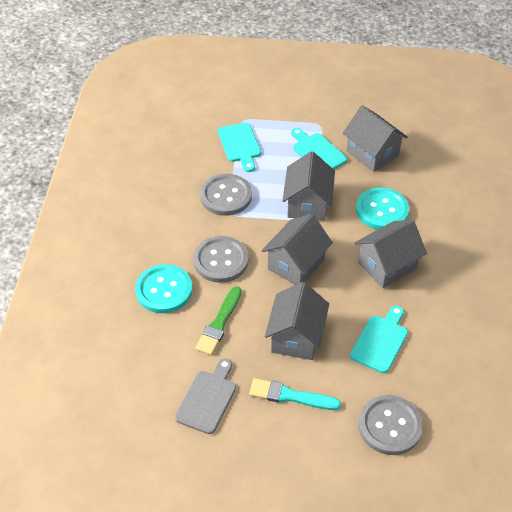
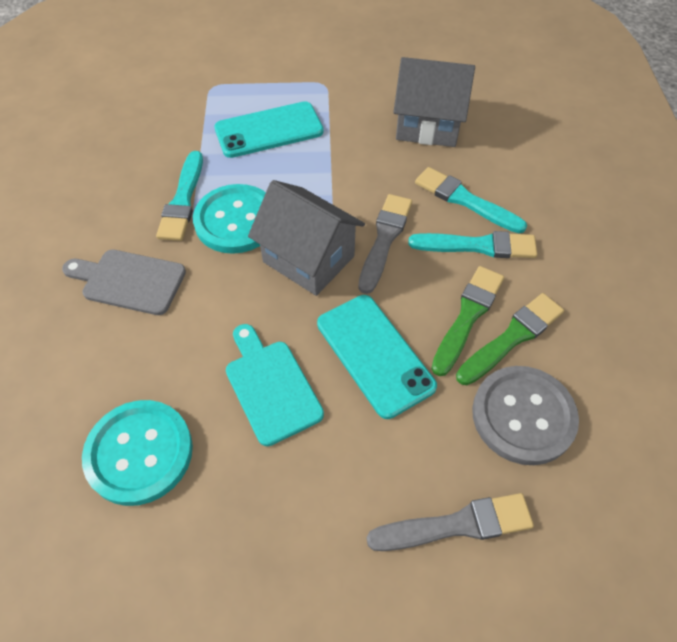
green brush: 1 -> 2
grey brush: 0 -> 2
grey button: 3 -> 1
grey house: 5 -> 2
turquoise brush: 1 -> 3
turquoise cutting board: 3 -> 1
turquoise phone: 0 -> 2

